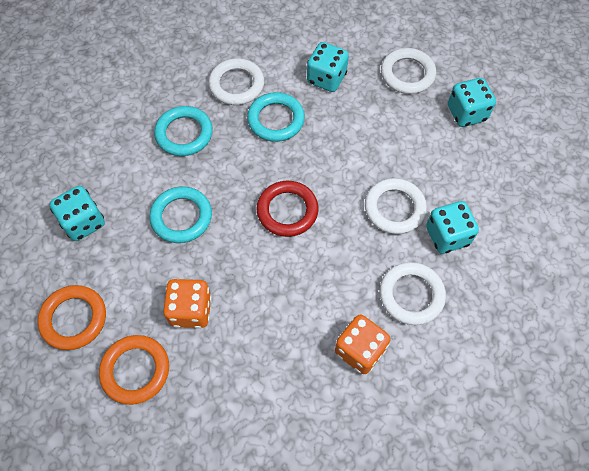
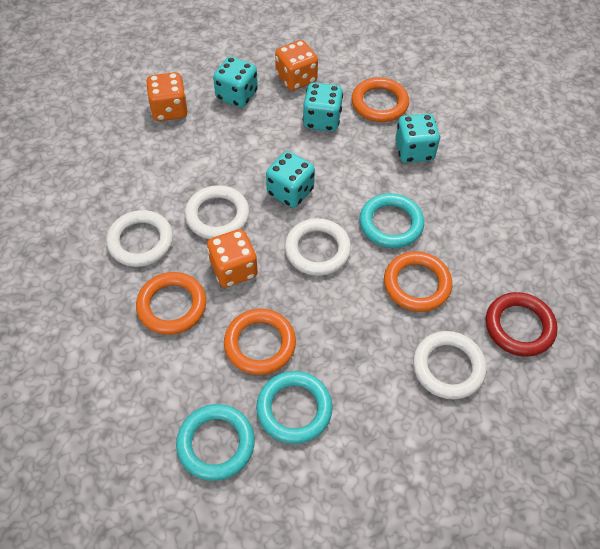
orange dice: 2 -> 3
orange ring: 2 -> 4

